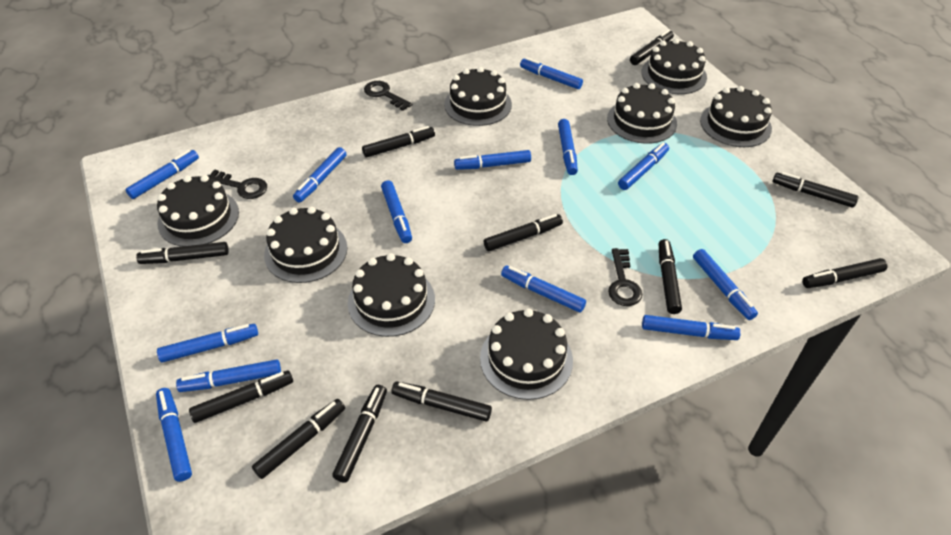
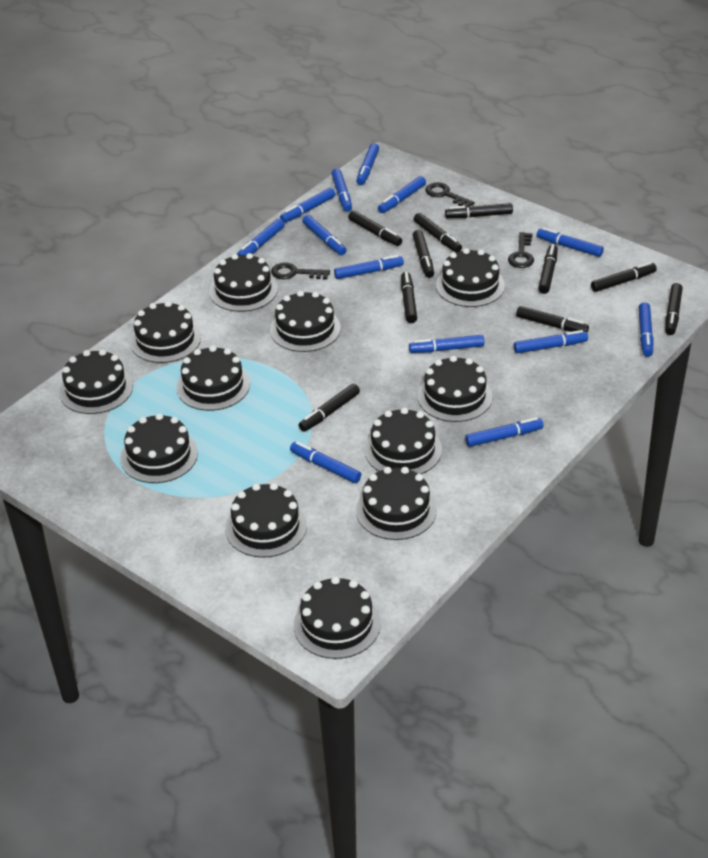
black cake: 8 -> 12
black marker: 11 -> 10

